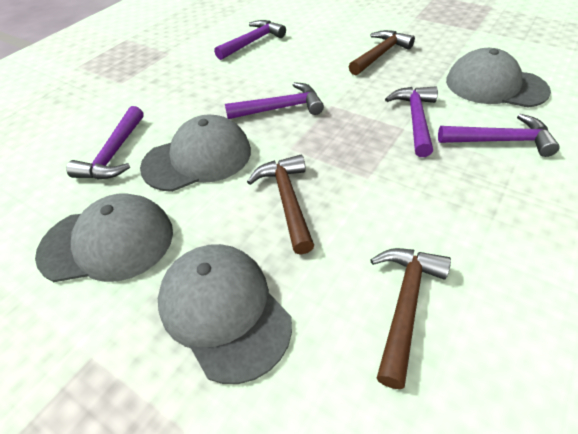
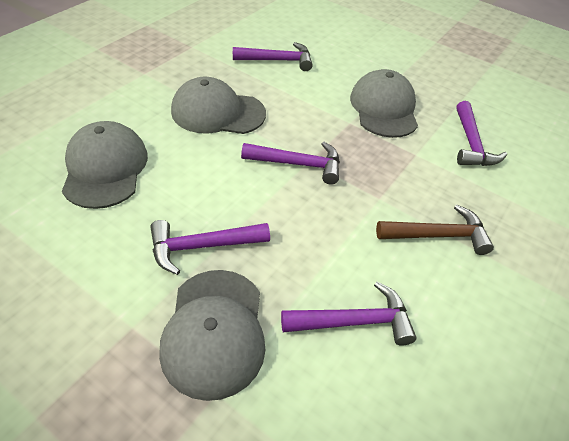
brown hammer: 3 -> 1

